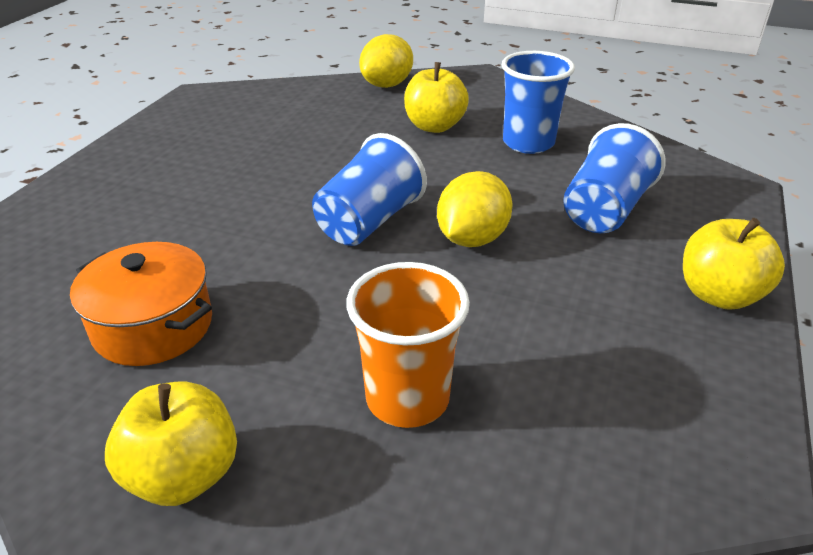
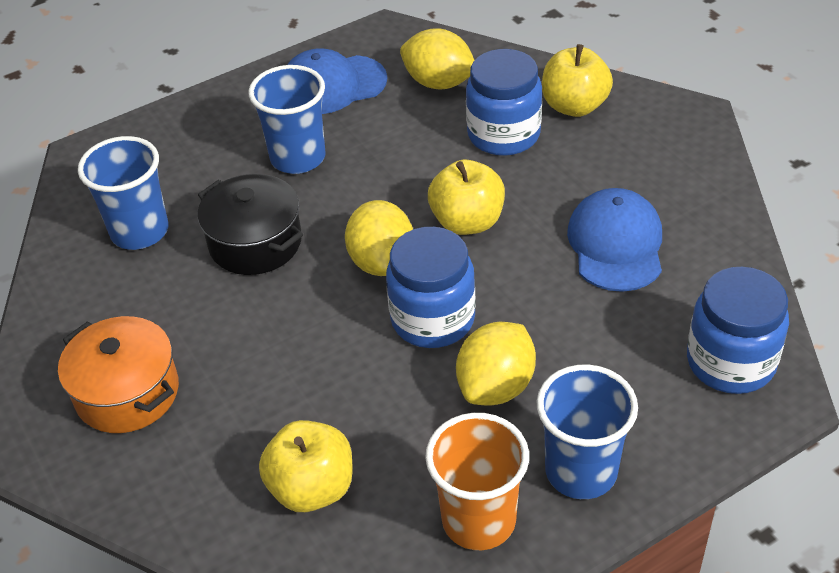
black pot: 0 -> 1
blue cap: 0 -> 2
blue jar: 0 -> 3
yellow lemon: 2 -> 3

